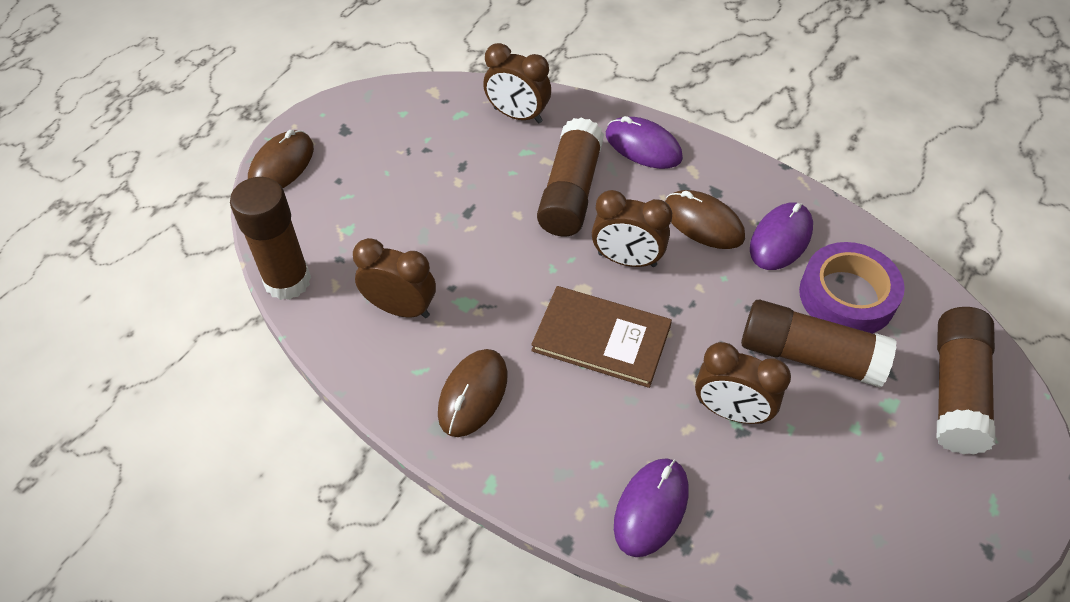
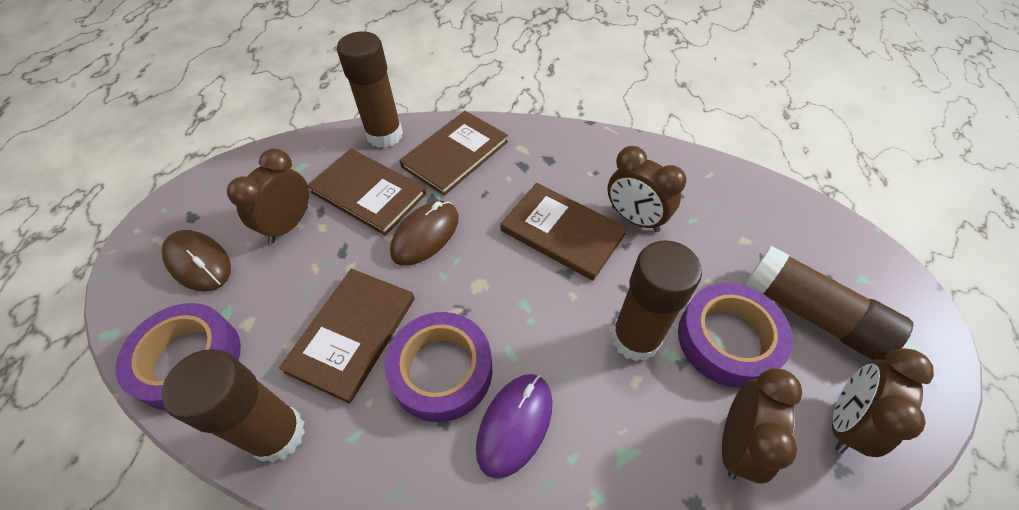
brown book: 1 -> 4
brown mouse: 3 -> 2
purple mouse: 3 -> 1
purple tape: 1 -> 3

